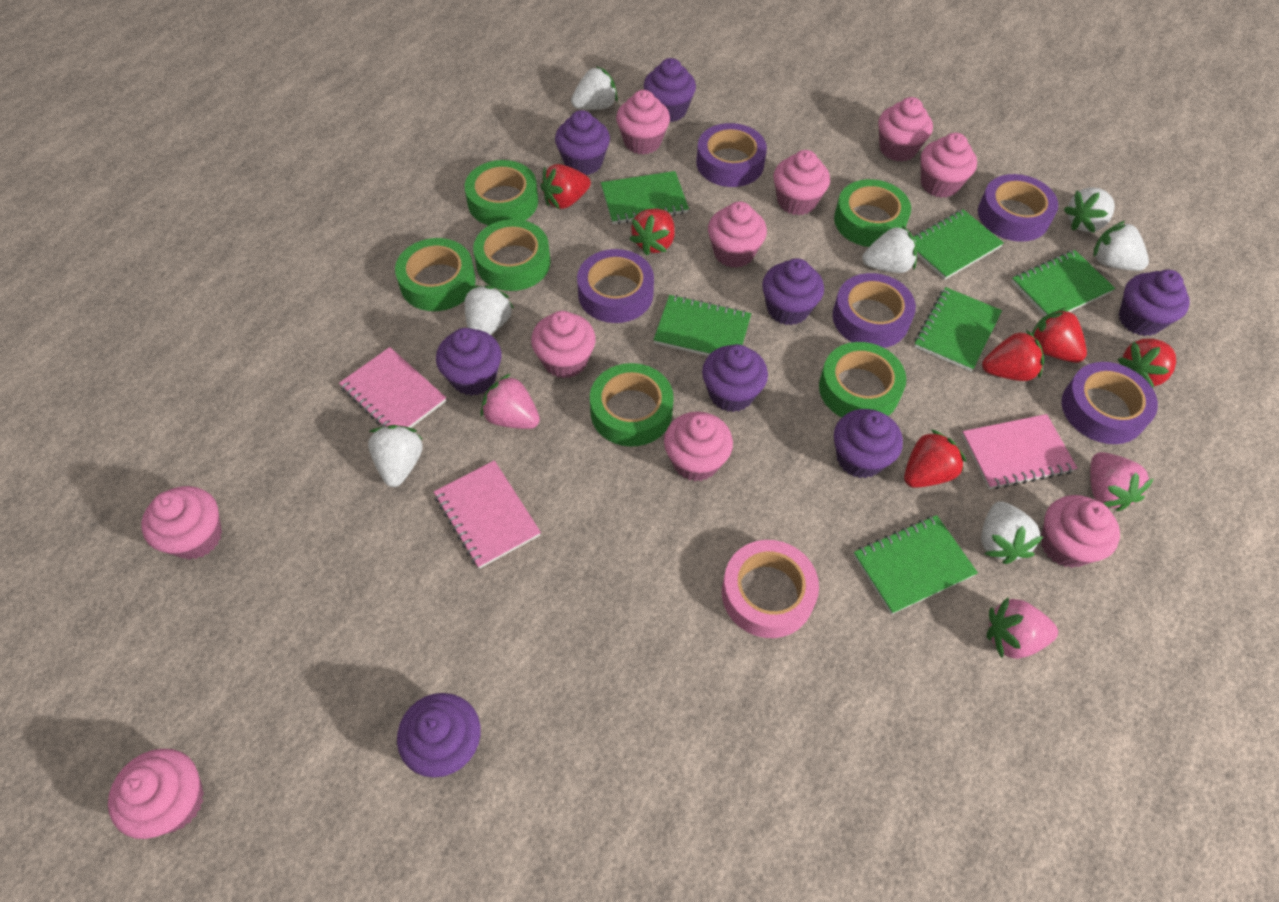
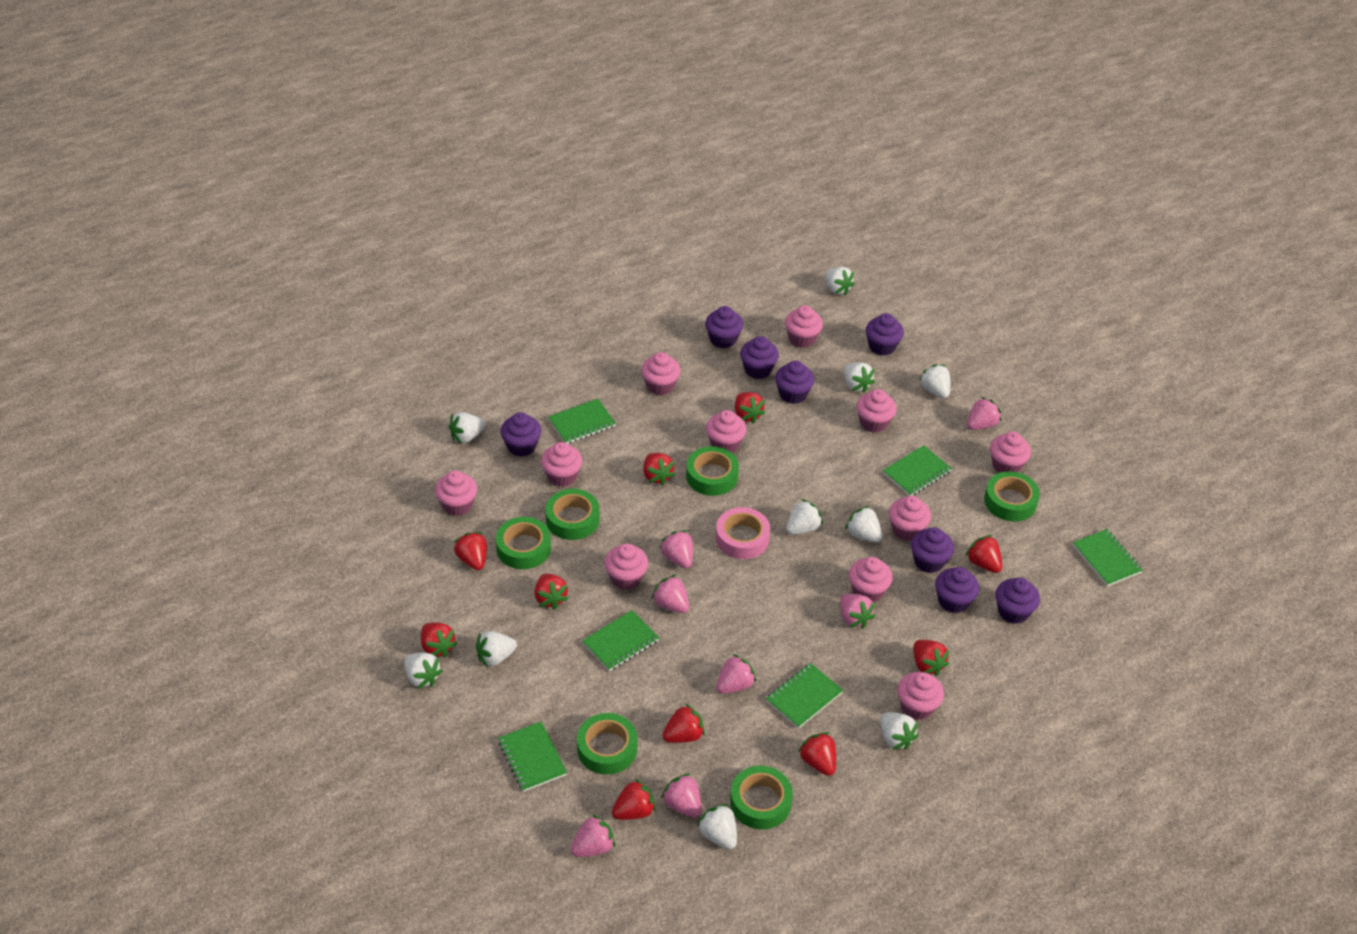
pink cupcake: 10 -> 11
pink notebook: 3 -> 0
pink strawberry: 3 -> 7
purple tape: 5 -> 0
red strawberry: 6 -> 10
white strawberry: 7 -> 10

